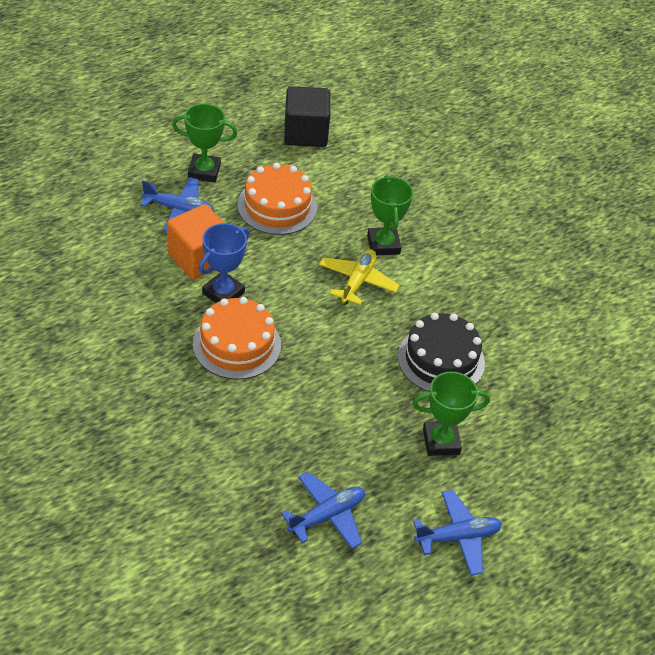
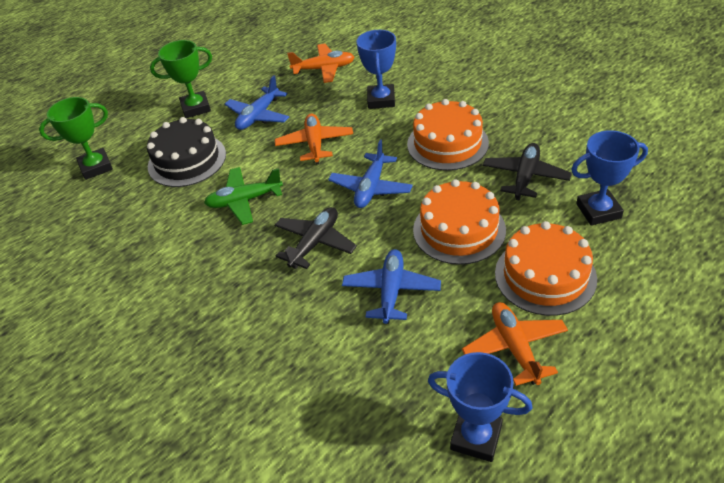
black cube: 1 -> 0
black plane: 0 -> 2
blue trophy: 1 -> 3
green plane: 0 -> 1
green trophy: 3 -> 2
orange cake: 2 -> 3
orange cube: 1 -> 0
orange plane: 0 -> 3
yellow plane: 1 -> 0

